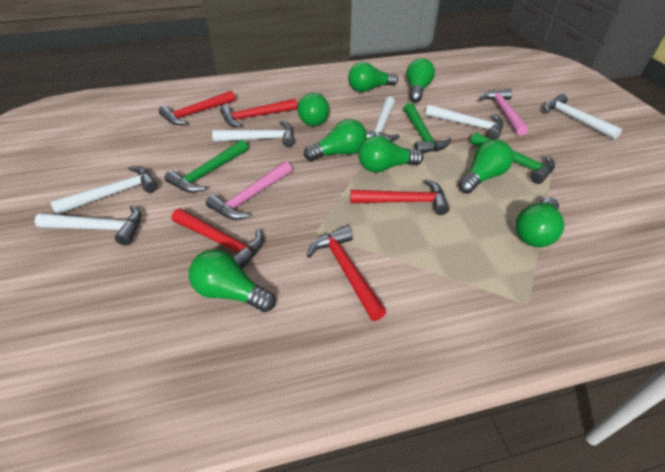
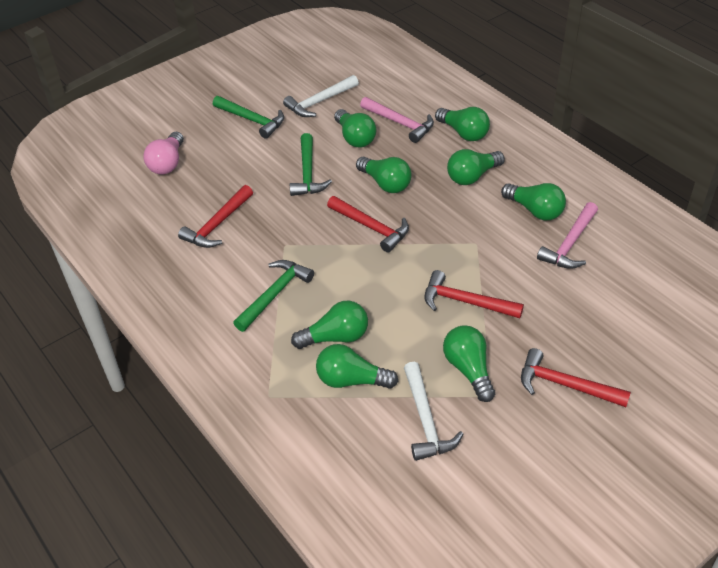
pink light bulb: 0 -> 1
red hammer: 5 -> 4
white hammer: 6 -> 2

